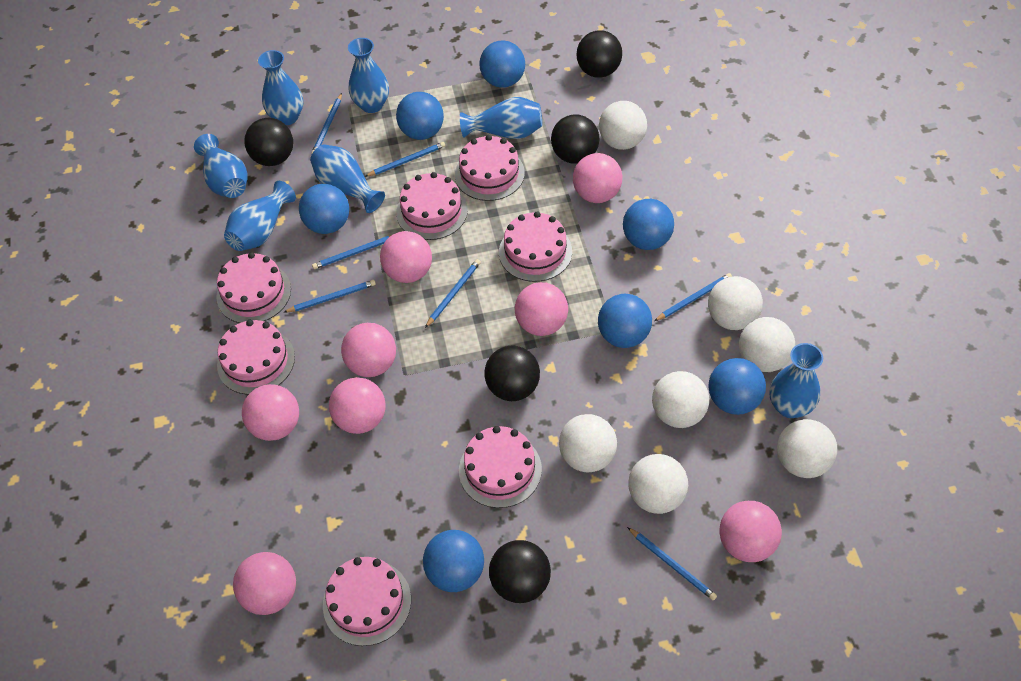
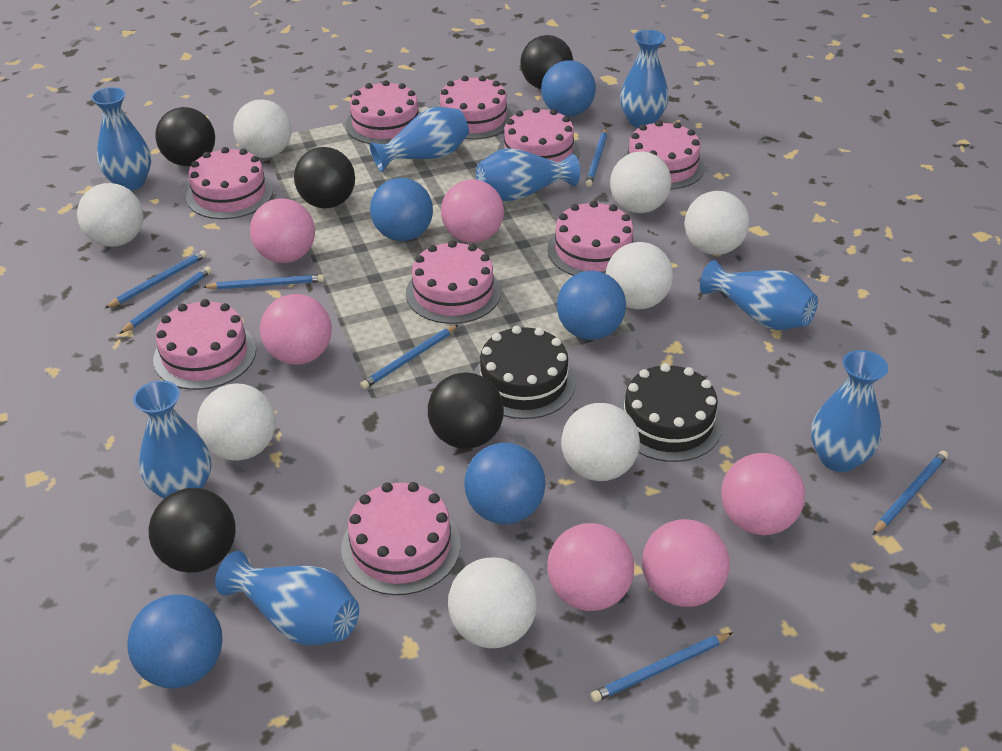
black cake: 0 -> 2
blue ball: 7 -> 5
blue vase: 7 -> 8
pink ball: 8 -> 6
pink cake: 7 -> 9
white ball: 7 -> 8

